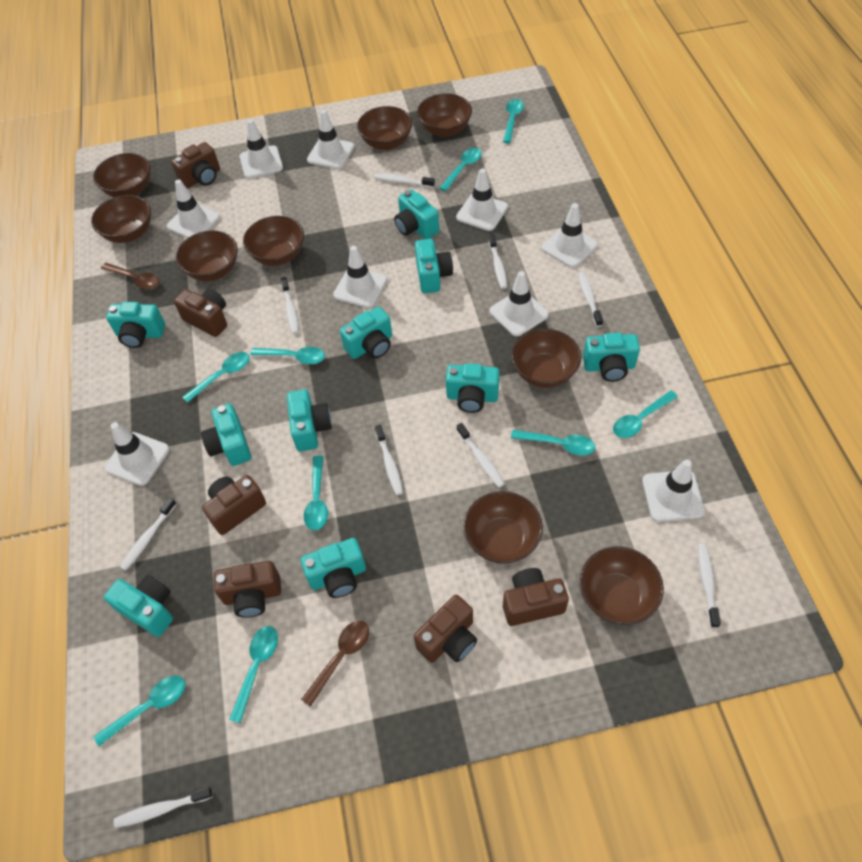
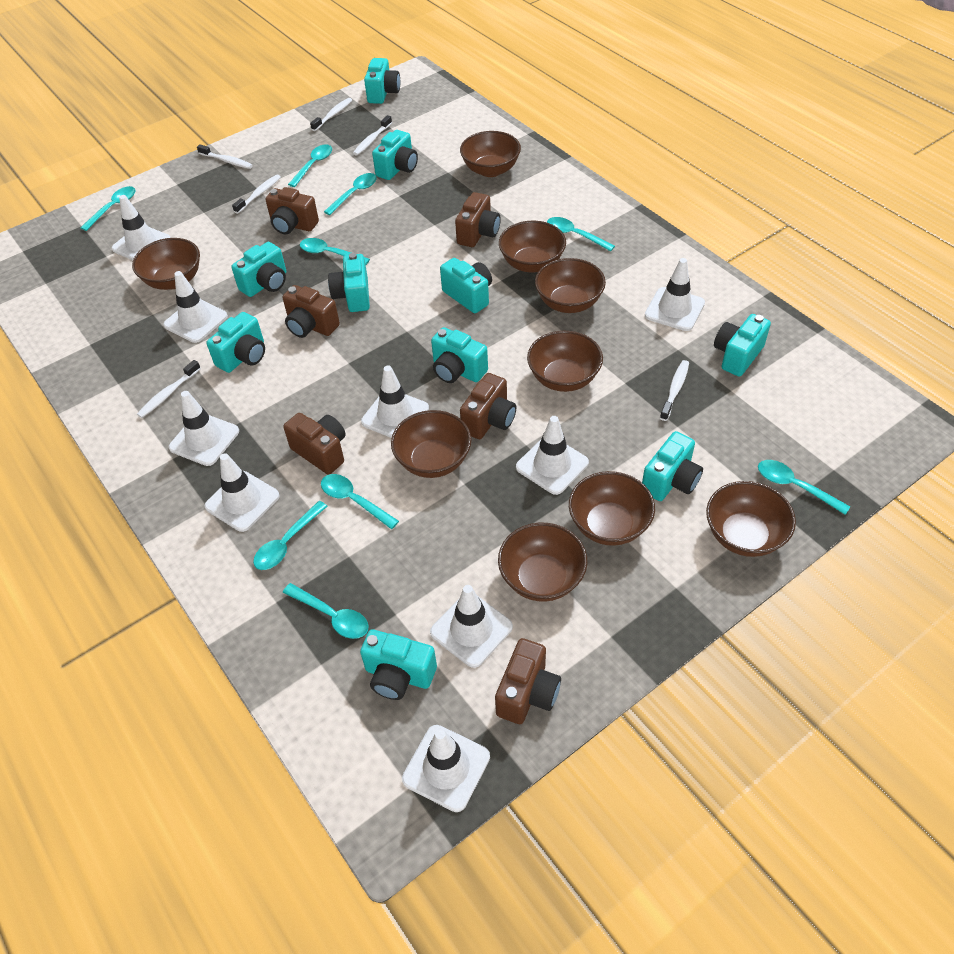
brown spoon: 2 -> 0
white toothbrush: 9 -> 6

